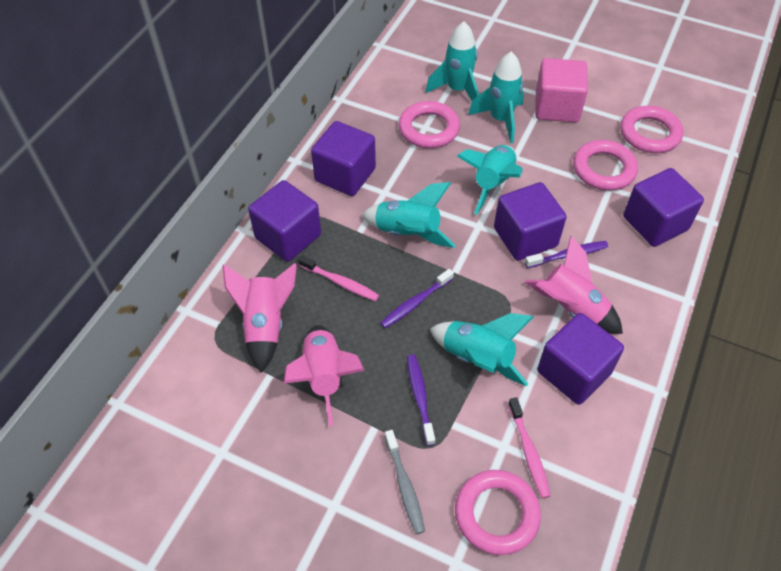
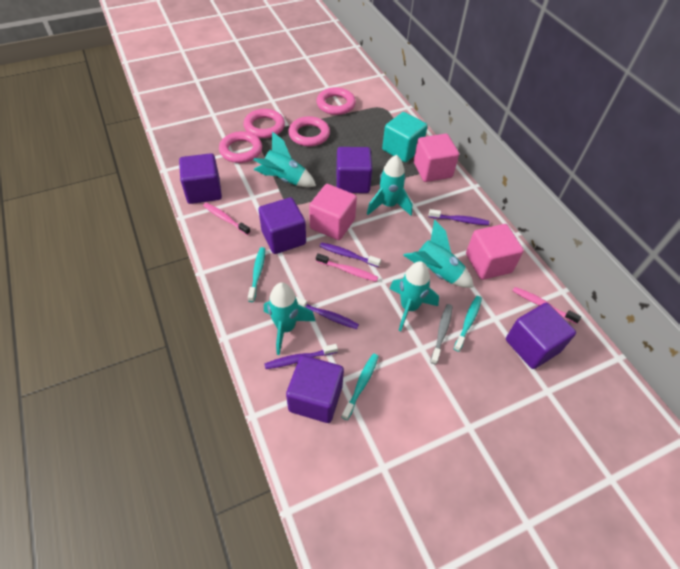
pink cube: 1 -> 3
pink rocket: 3 -> 0
pink toothbrush: 2 -> 3
purple toothbrush: 3 -> 4
turquoise cube: 0 -> 1
turquoise toothbrush: 0 -> 3

